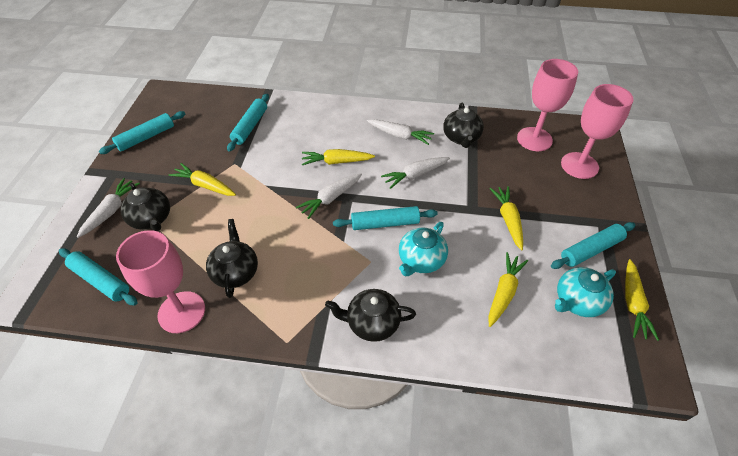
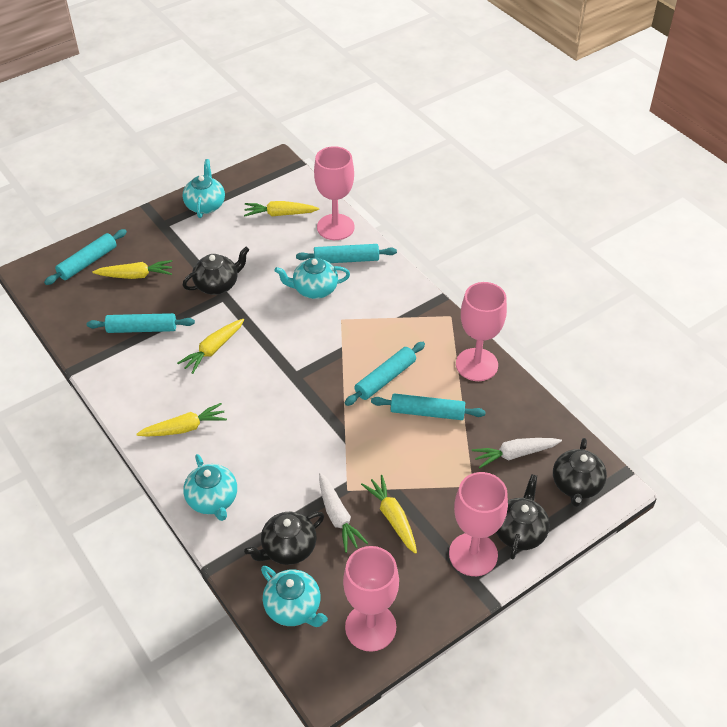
pink goblet: 3 -> 4
turquoise teapot: 2 -> 4
white carrot: 4 -> 2

